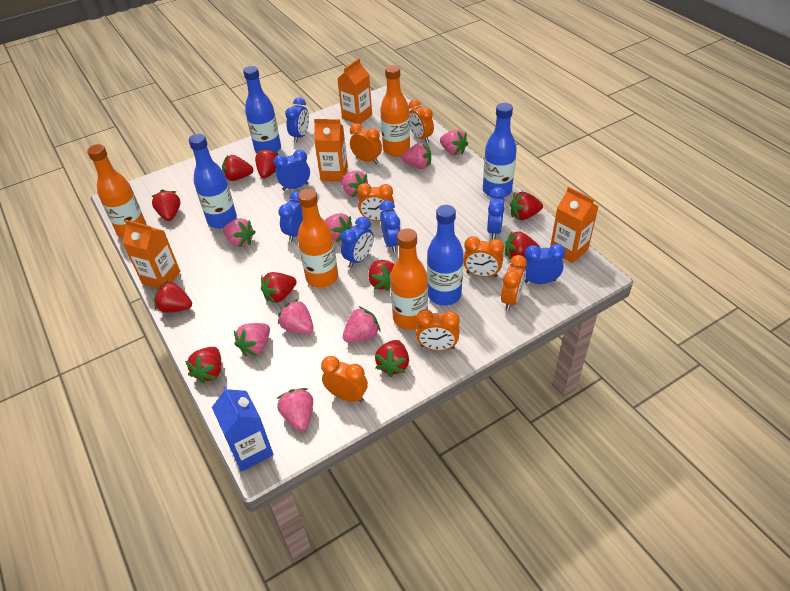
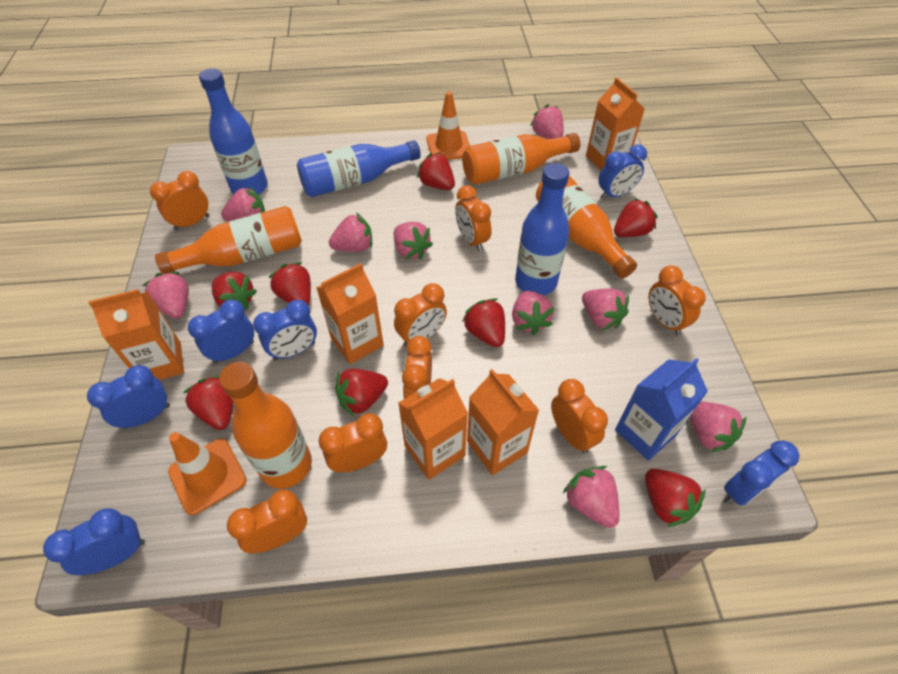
blue bottle: 4 -> 3
blue clock: 7 -> 6
orange carton: 4 -> 5
orange clock: 7 -> 8
orange traffic cone: 0 -> 2
red strawberry: 10 -> 8

